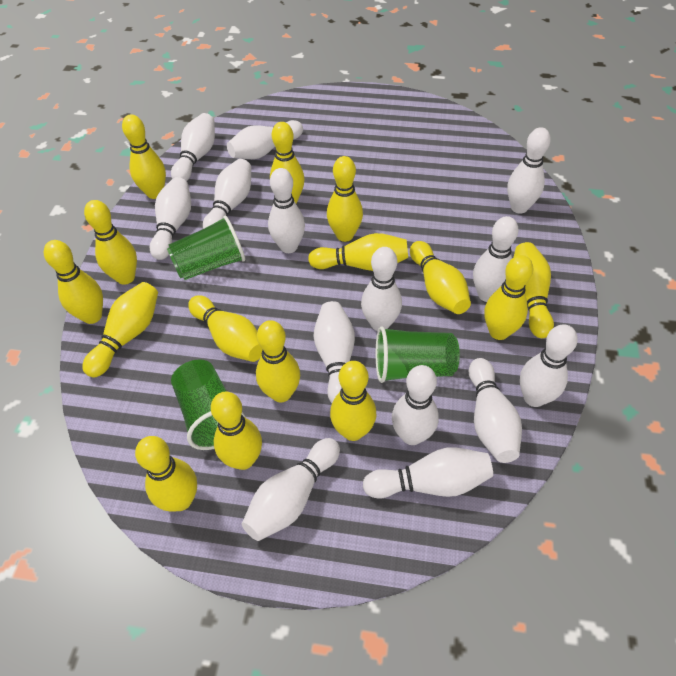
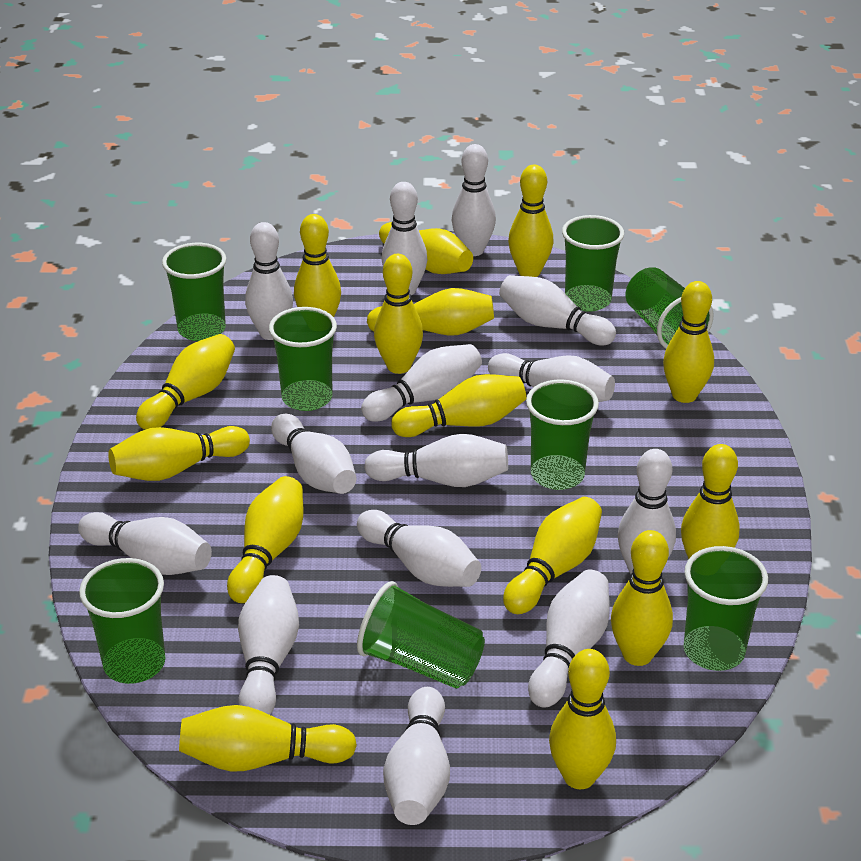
green cup: 3 -> 8

